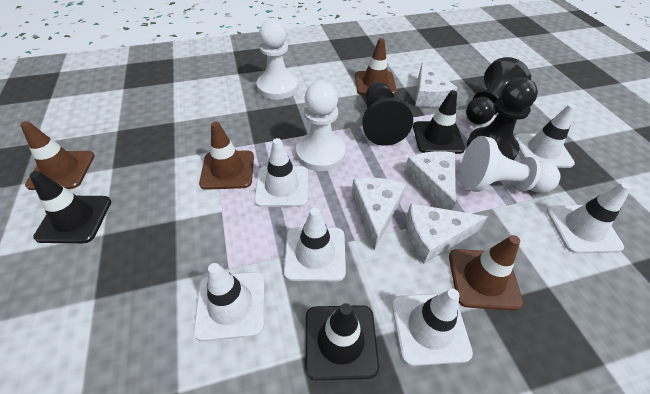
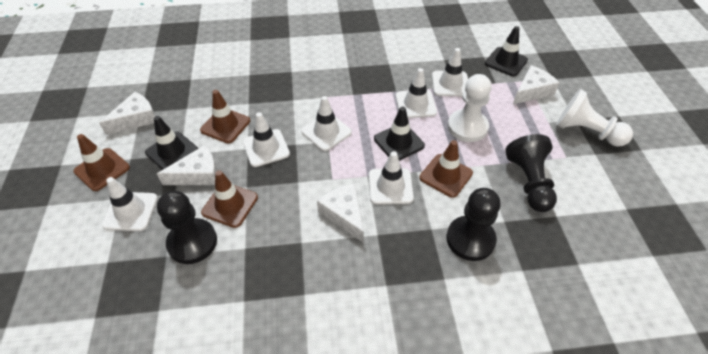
white pawn: 3 -> 2

